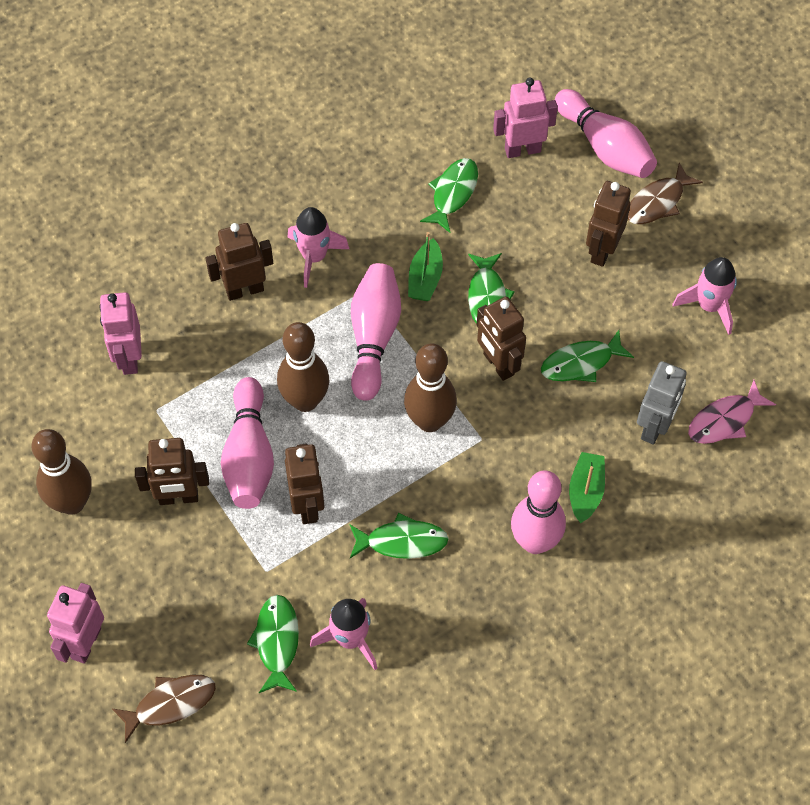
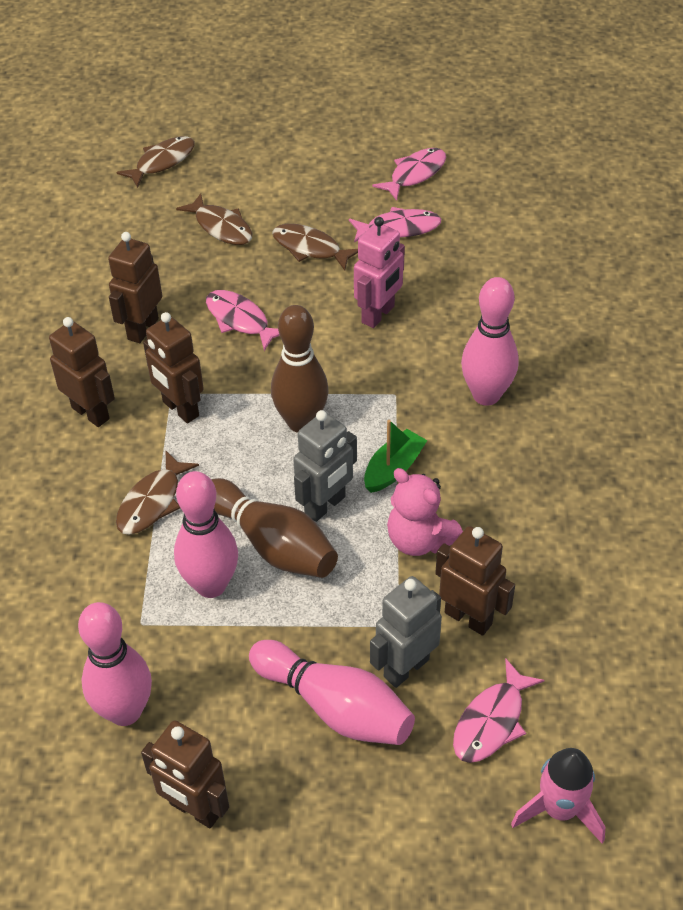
brown bowling pin: 3 -> 2
brown fish: 2 -> 4
green boat: 2 -> 1
green fish: 5 -> 0
grey robot: 1 -> 2
pink fish: 1 -> 4
pink robot: 3 -> 1
pink rocket: 3 -> 1
pink teddy bear: 0 -> 1

